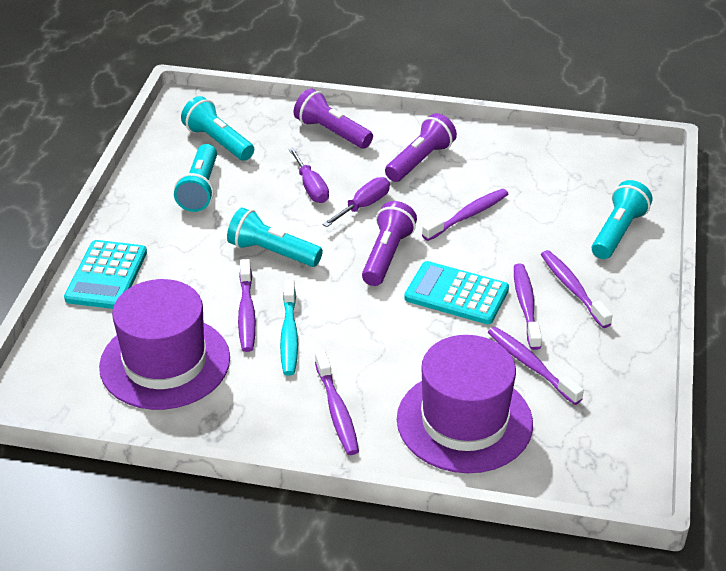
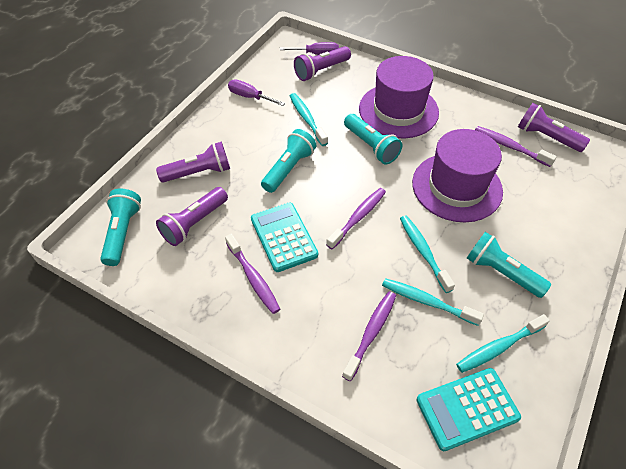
purple flashlight: 3 -> 4
purple toothbrush: 6 -> 4
turquoise toothbrush: 1 -> 4

